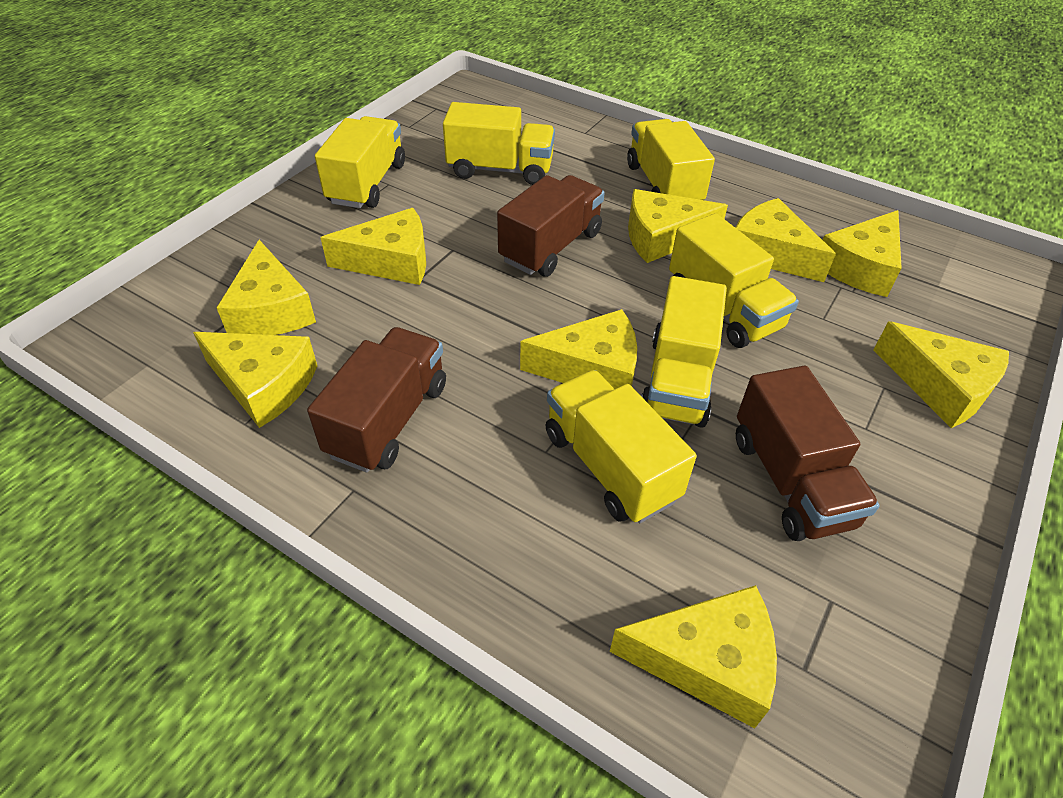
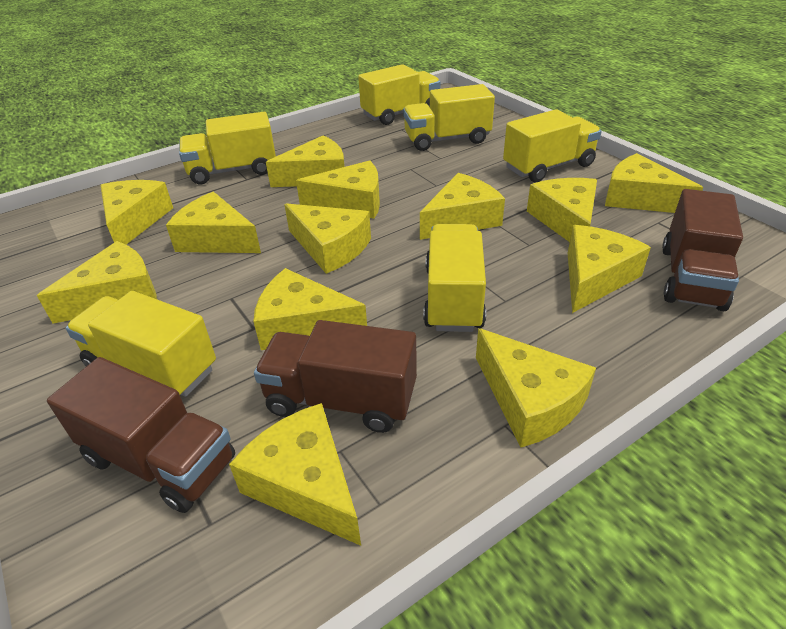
yellow cheese: 9 -> 13

